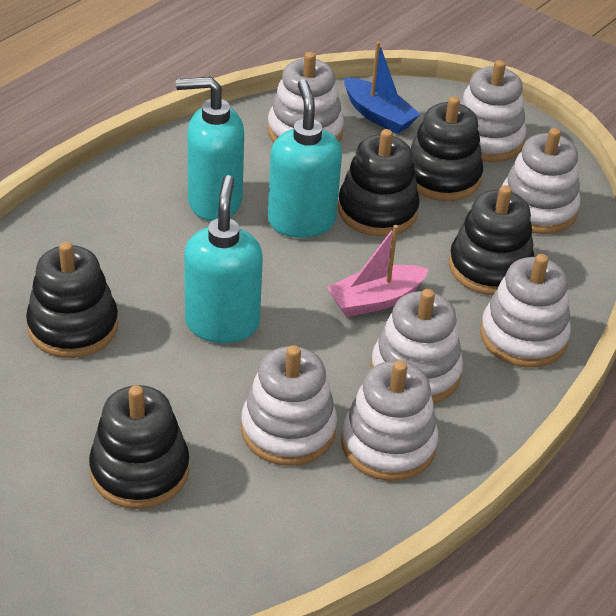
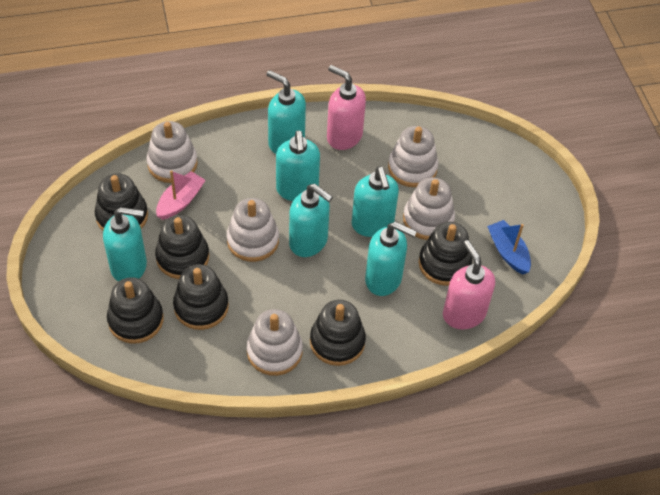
black stacking toy: 5 -> 6
pink soap dispenser: 0 -> 2
turquoise soap dispenser: 3 -> 6
white stacking toy: 7 -> 5

